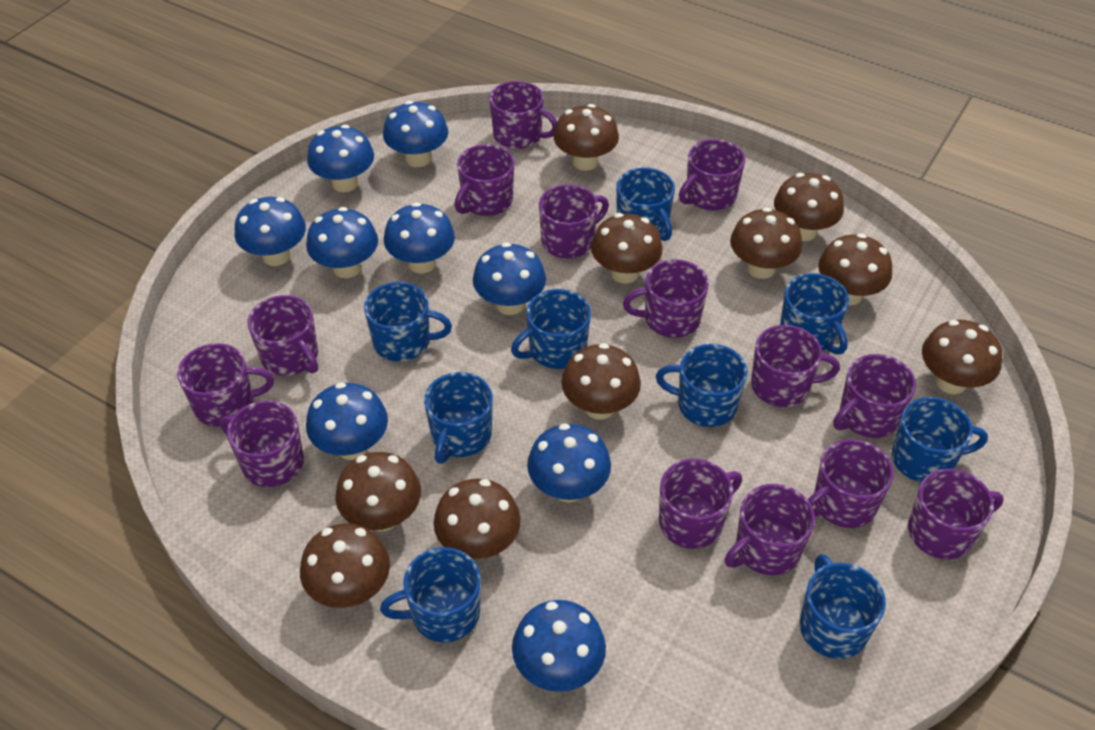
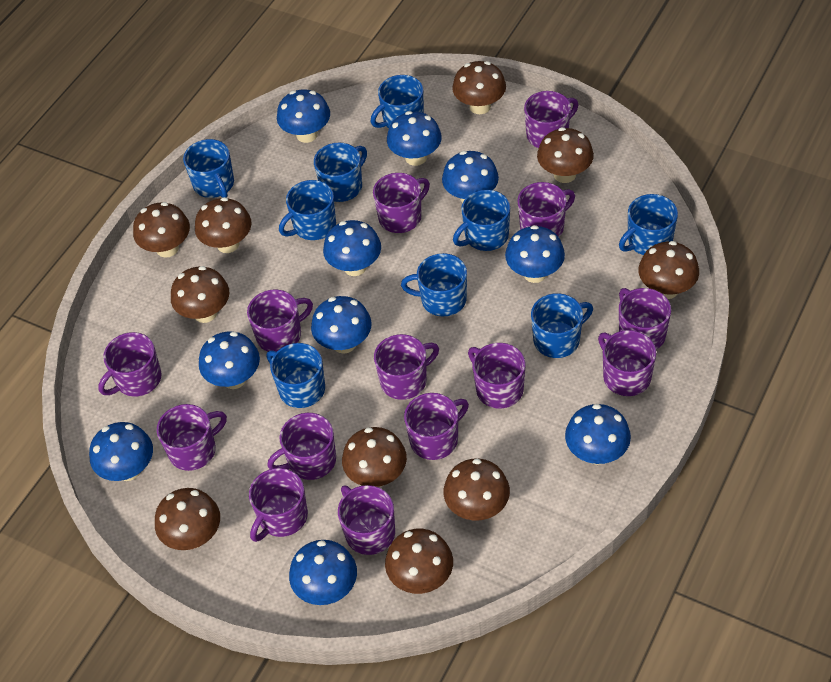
blue mushroom: 9 -> 10

